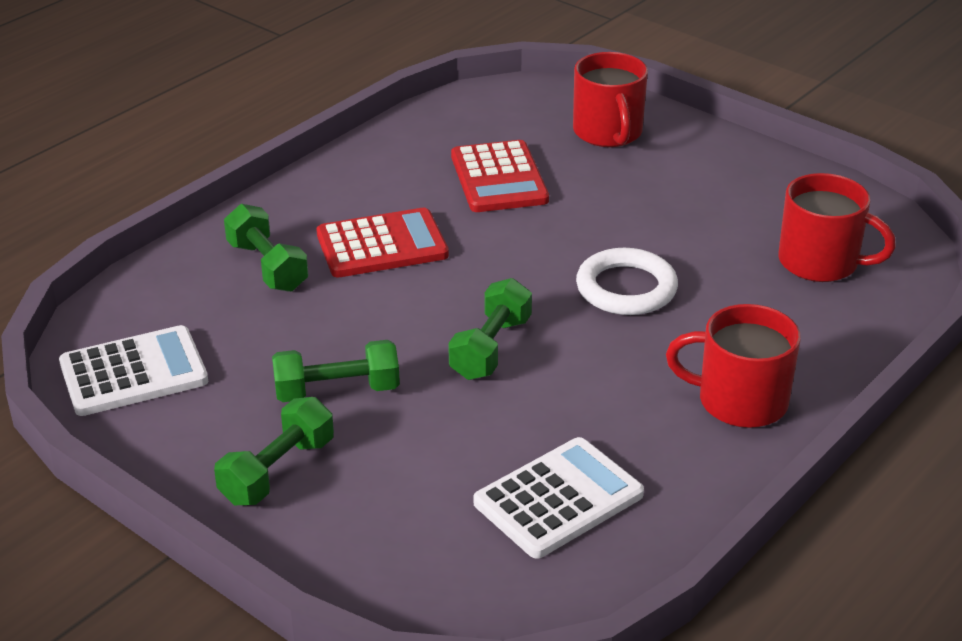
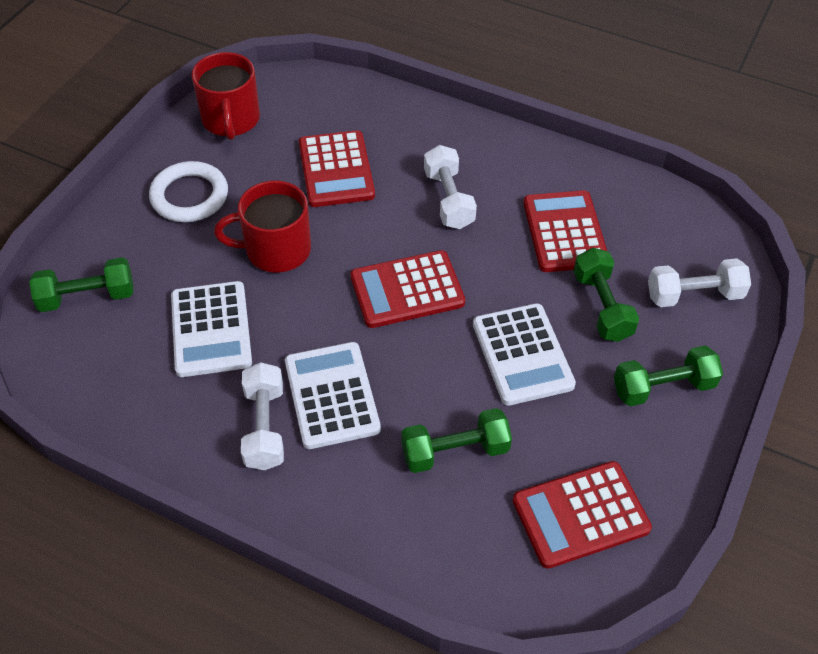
red calculator: 2 -> 4
red mug: 3 -> 2
white calculator: 2 -> 3
white dumbbell: 0 -> 3

